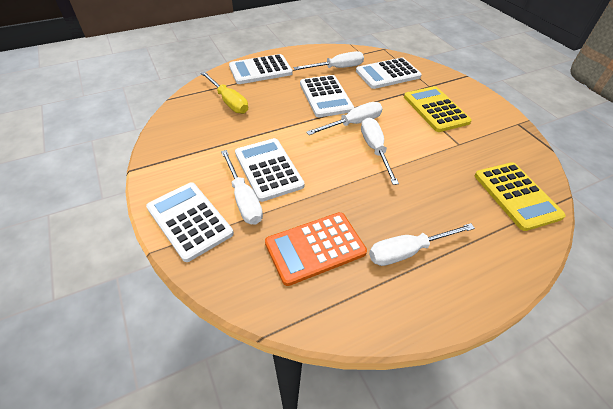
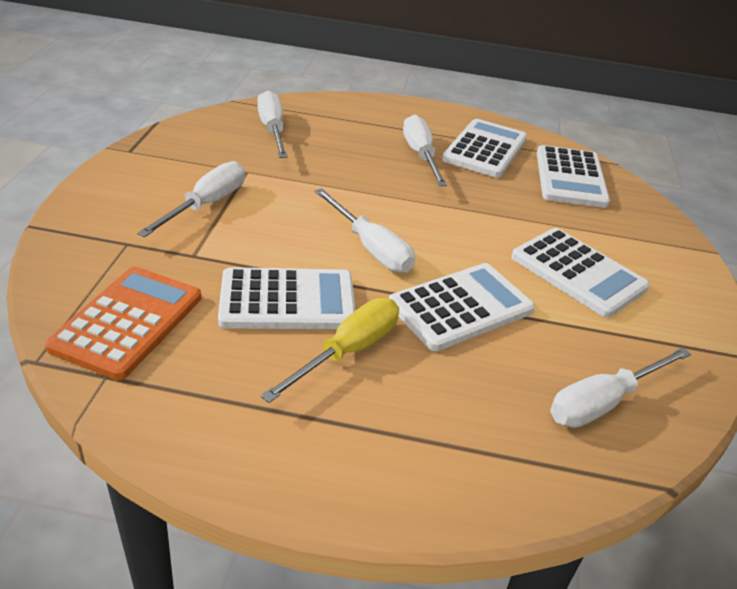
yellow calculator: 2 -> 0

